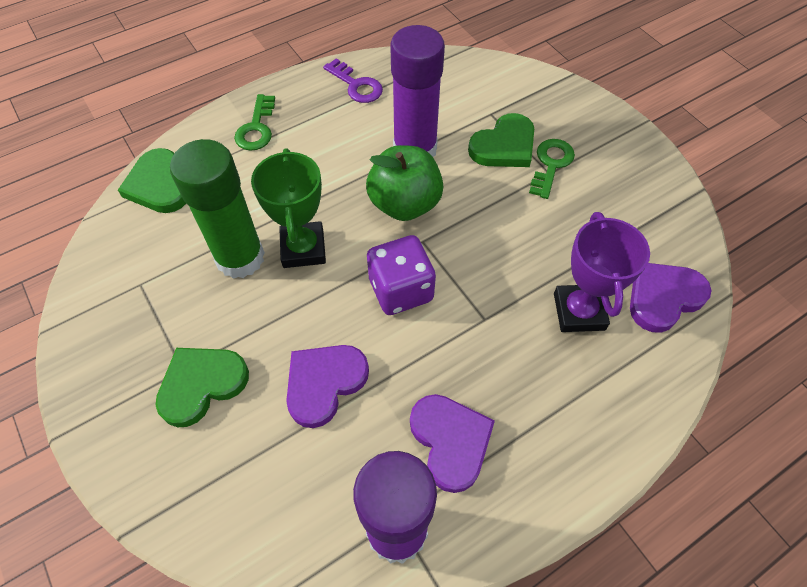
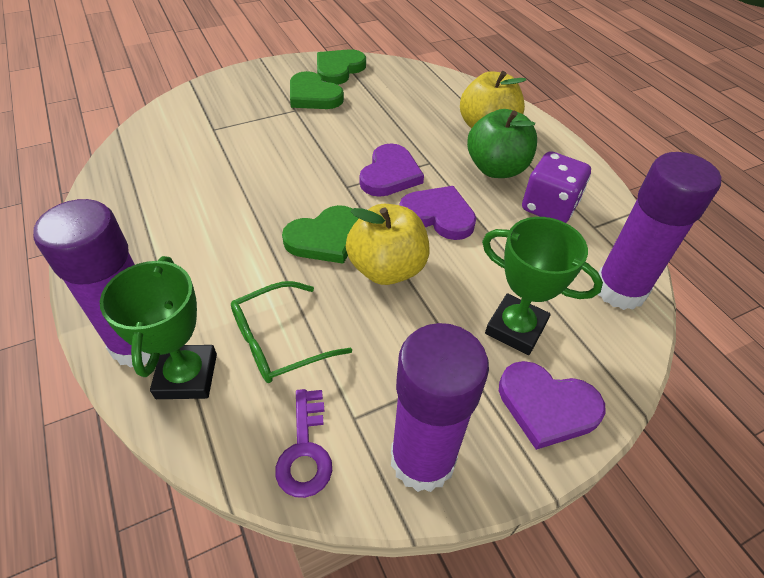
green glasses: 0 -> 1
green glue stick: 1 -> 0
green key: 2 -> 0
green trophy: 1 -> 2
purple glue stick: 2 -> 3
purple trophy: 1 -> 0
yellow apple: 0 -> 2

